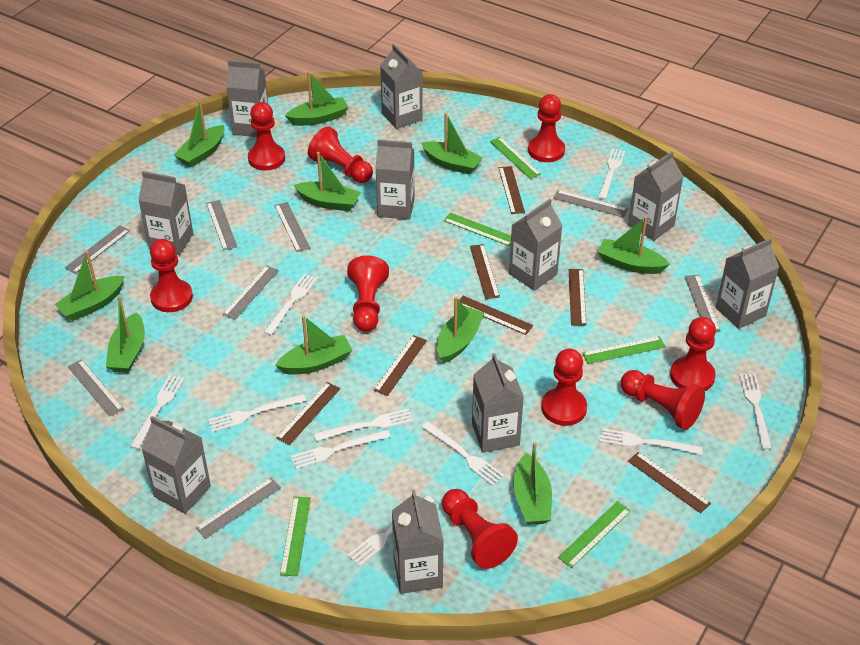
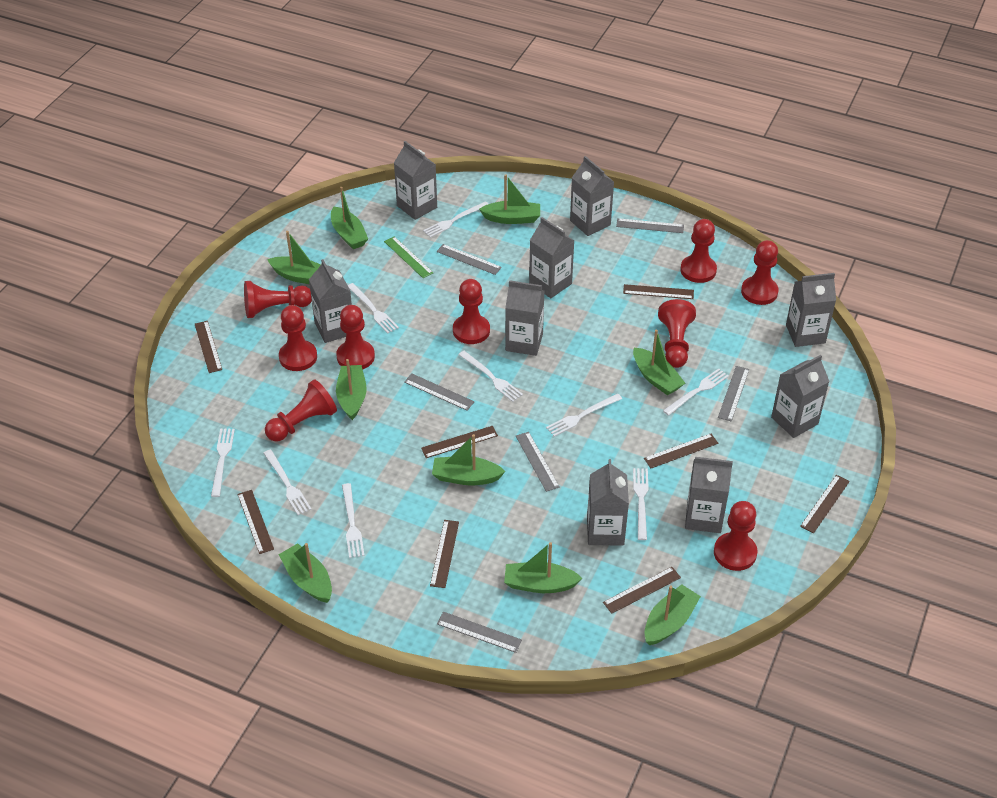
brown ruler: 7 -> 8
green boat: 10 -> 9
green ruler: 5 -> 1
grey carton: 10 -> 9
grey ruler: 8 -> 6
white fork: 10 -> 9

